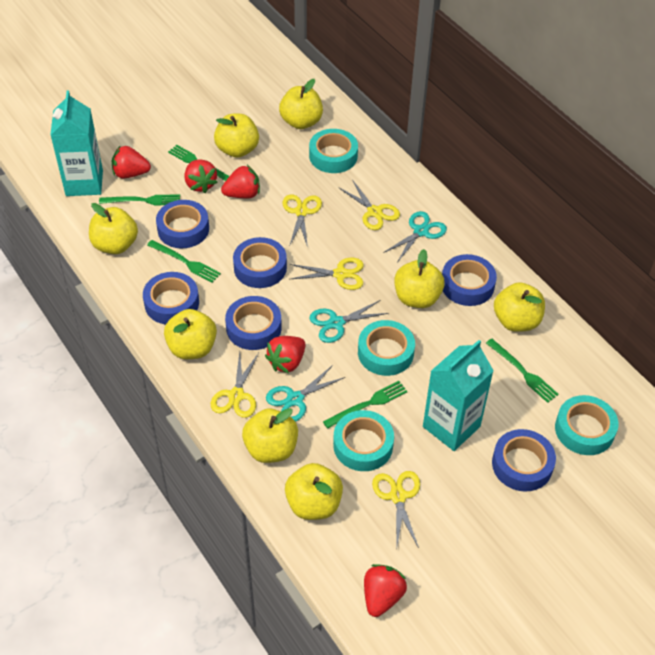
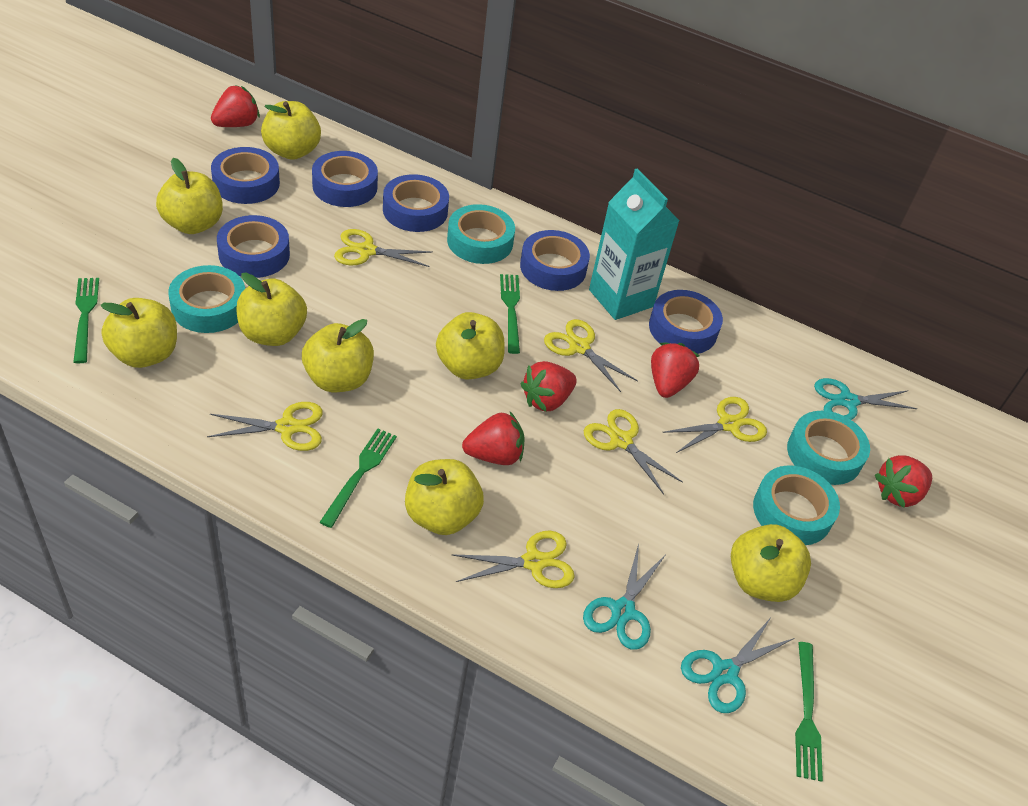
green fork: 5 -> 4
turquoise carton: 2 -> 1
yellow scissors: 5 -> 6

